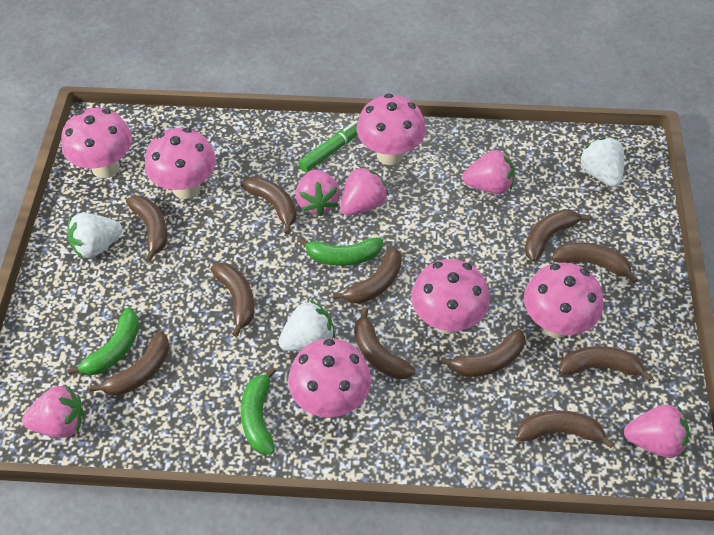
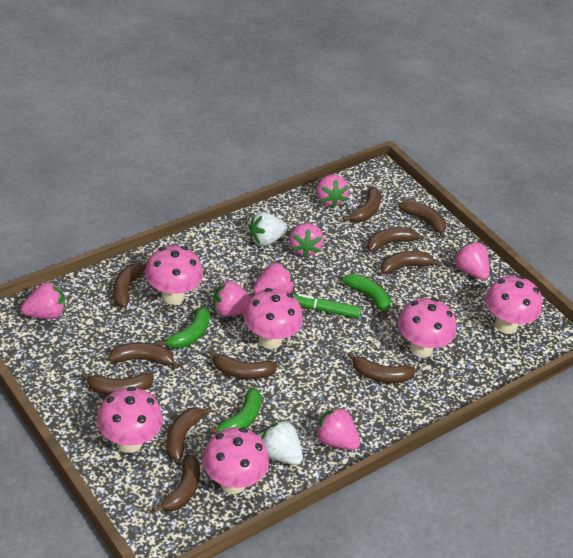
pink strawberry: 5 -> 7
white strawberry: 3 -> 2

